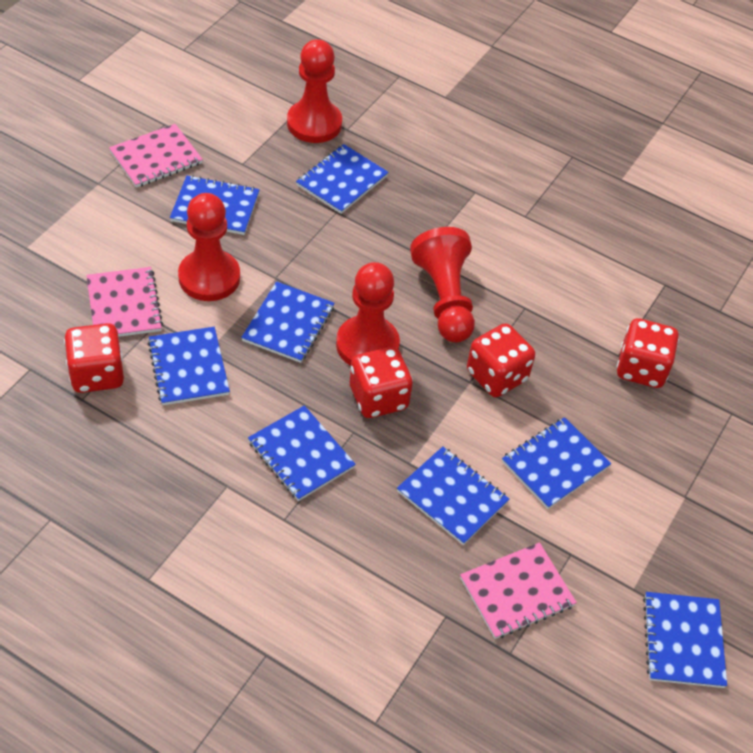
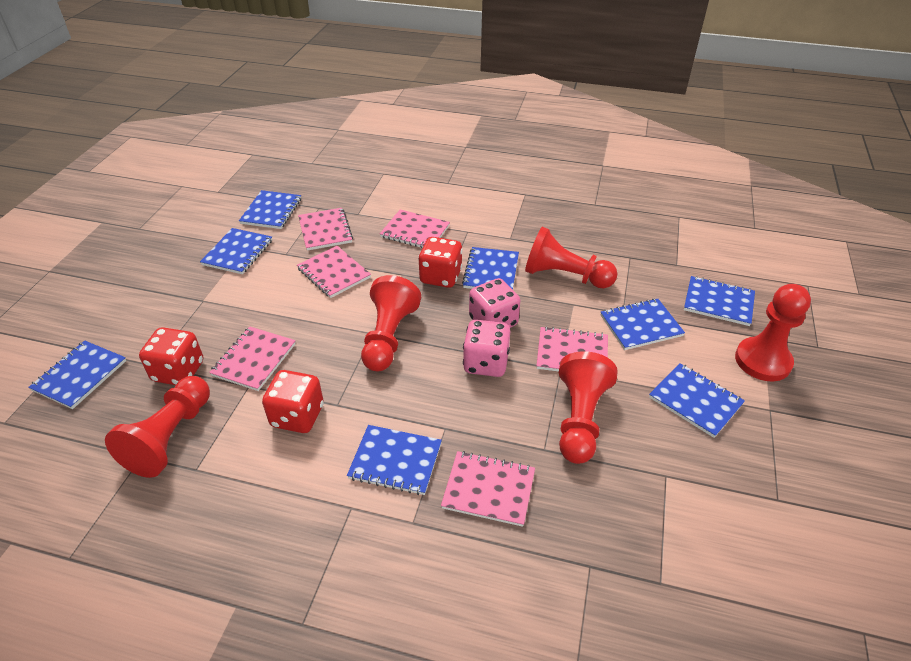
pink dice: 0 -> 2
pink notebook: 3 -> 6
red dice: 4 -> 3
red pawn: 4 -> 5

